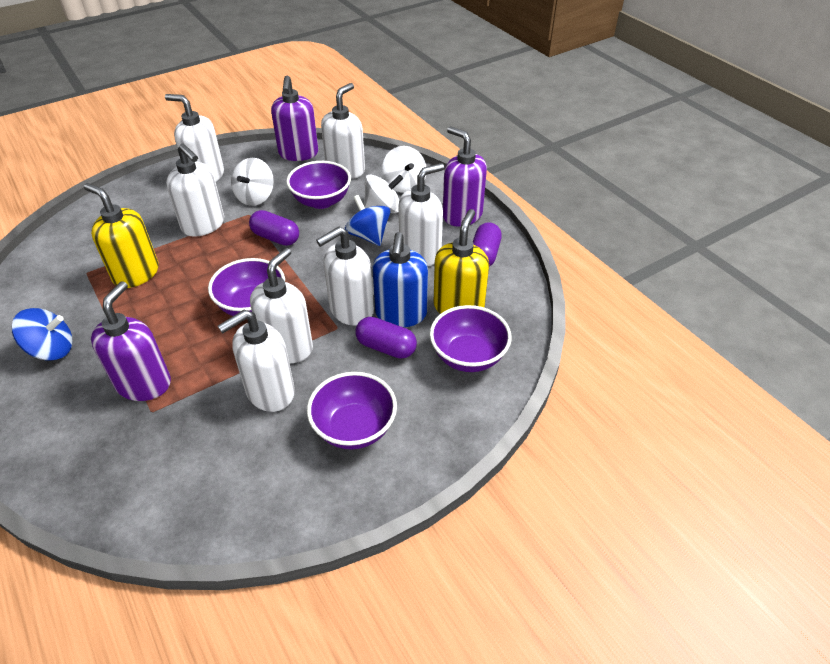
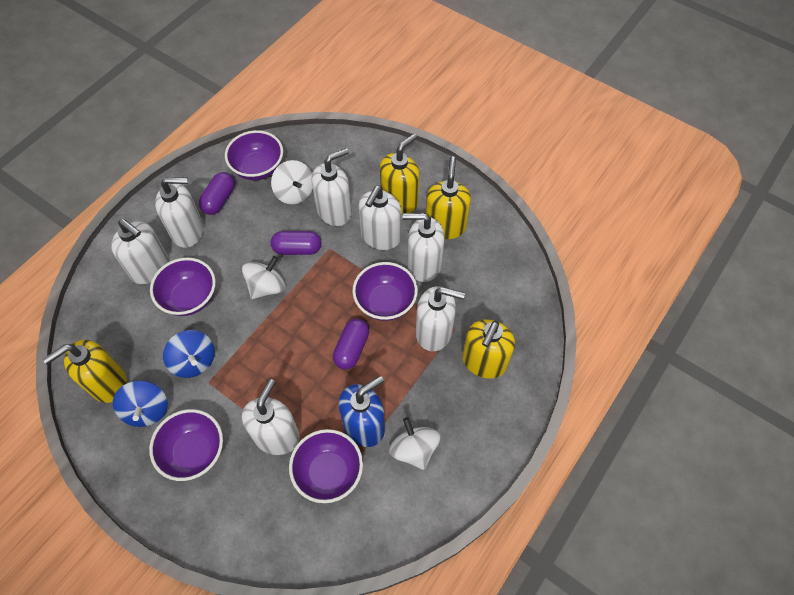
purple bowl: 4 -> 5
purple soap dispenser: 3 -> 0
yellow soap dispenser: 2 -> 4

